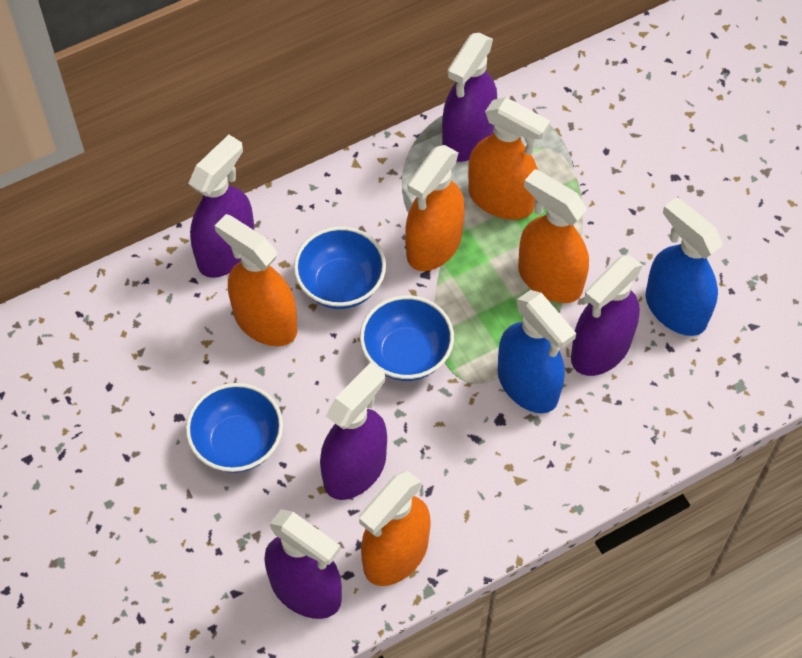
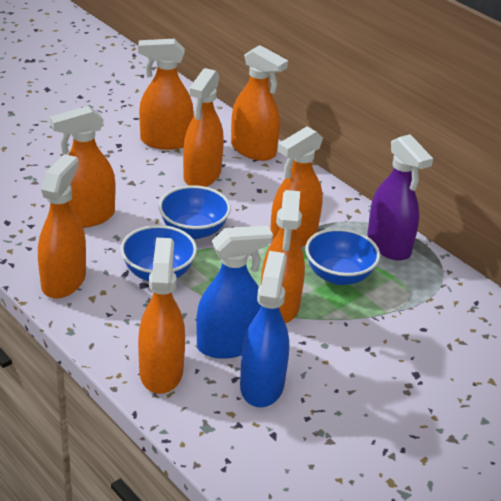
orange spray bottle: 5 -> 8
purple spray bottle: 5 -> 1

